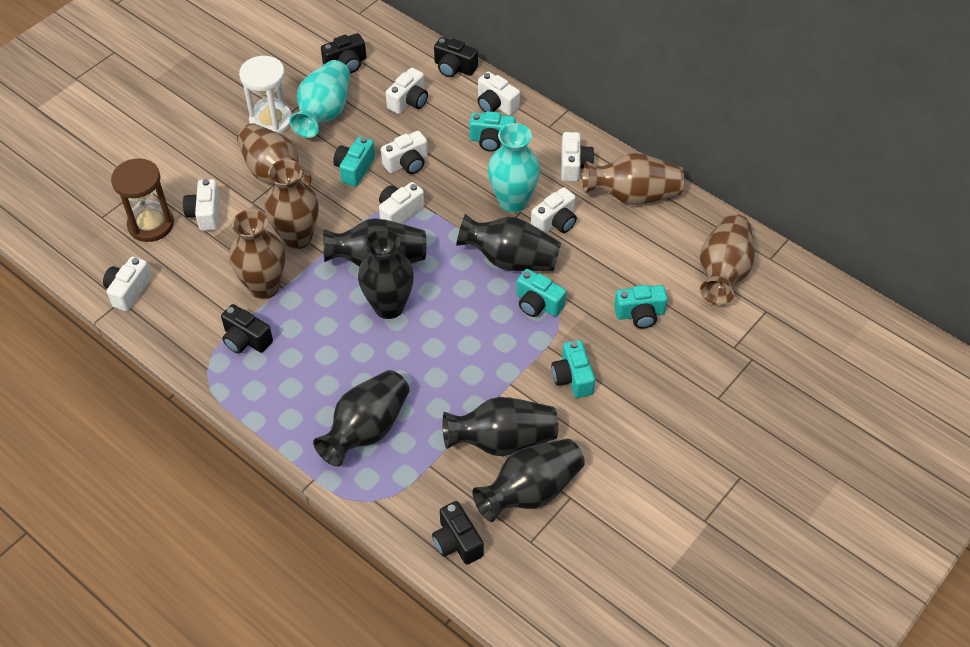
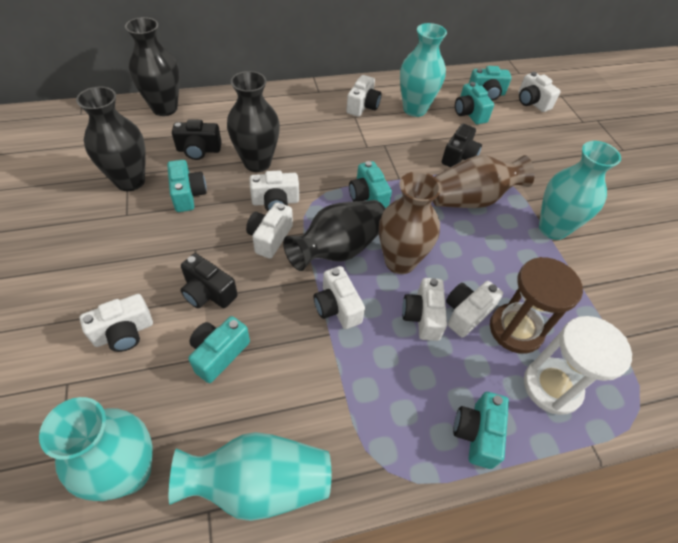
black camera: 4 -> 3
black vase: 6 -> 4
brown vase: 5 -> 2
turquoise camera: 5 -> 6
turquoise vase: 2 -> 4

